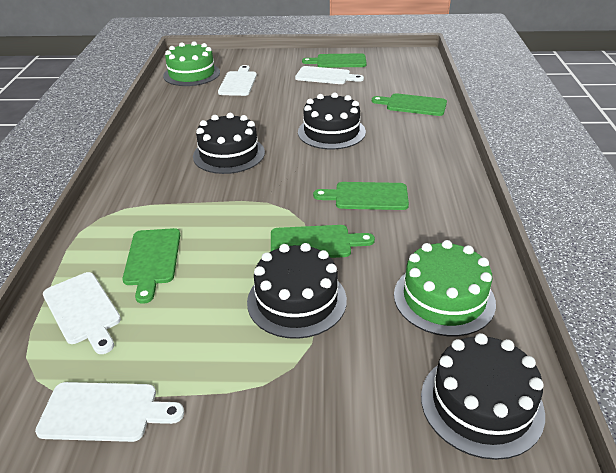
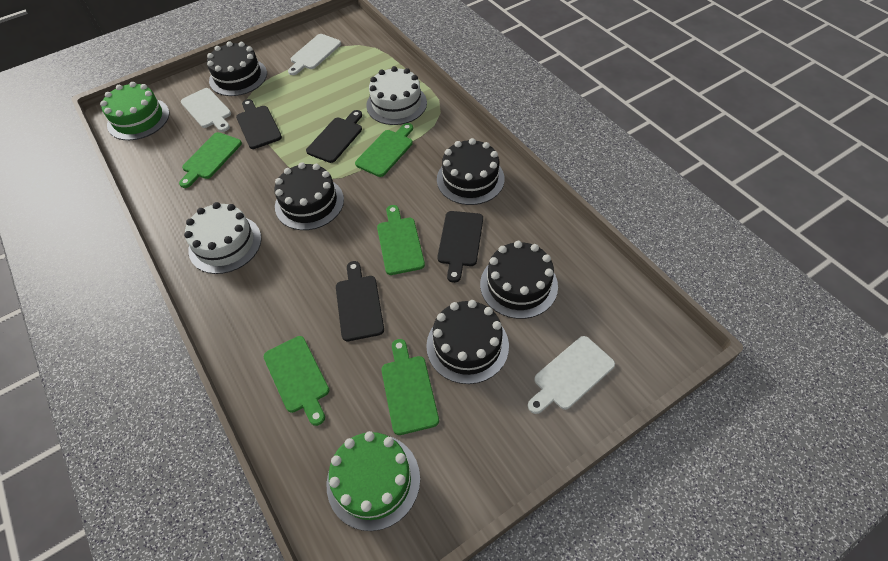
black cake: 4 -> 5
black cutting board: 0 -> 4
white cake: 0 -> 2
white cutting board: 4 -> 3

